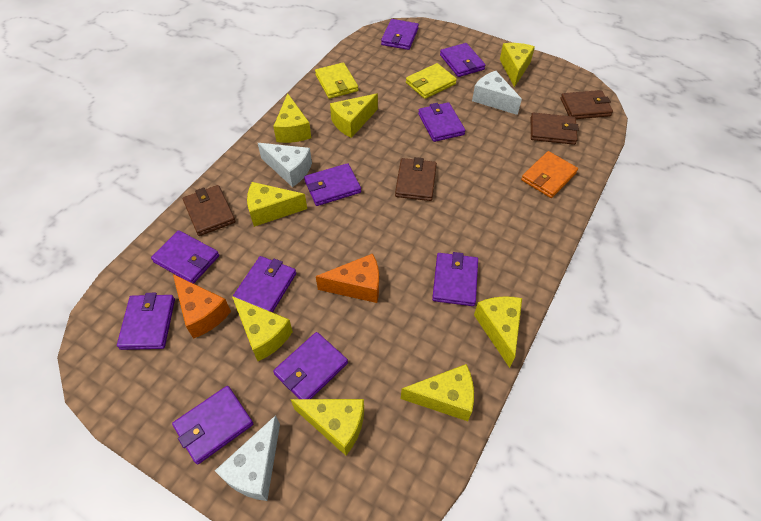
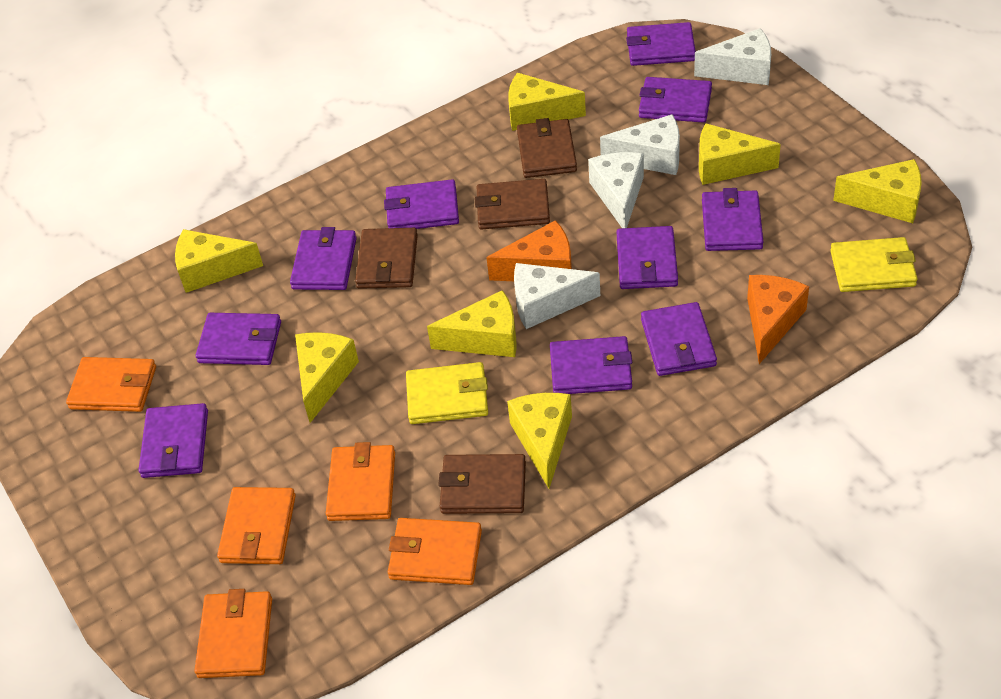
orange wallet: 1 -> 5
white cheese: 3 -> 4
yellow cheese: 8 -> 7

